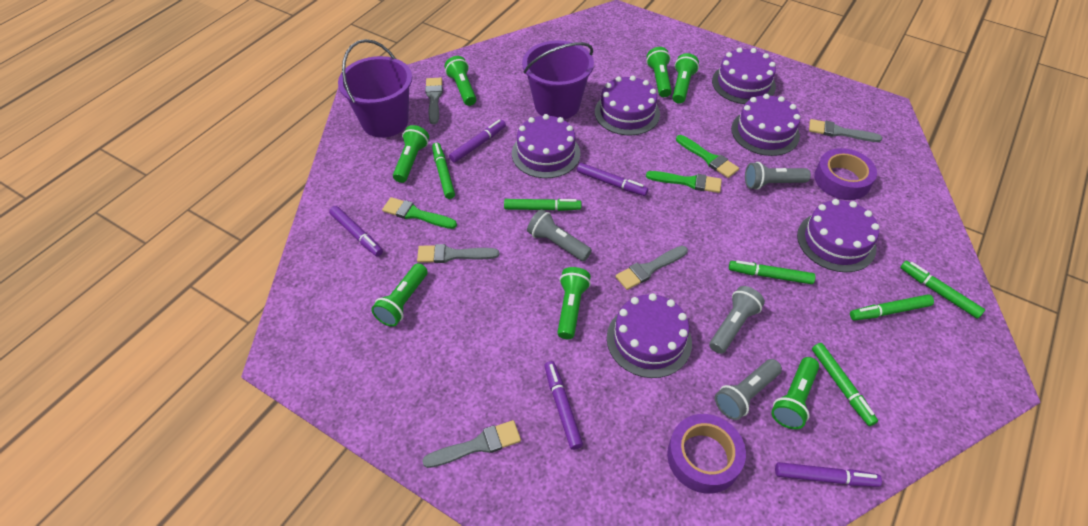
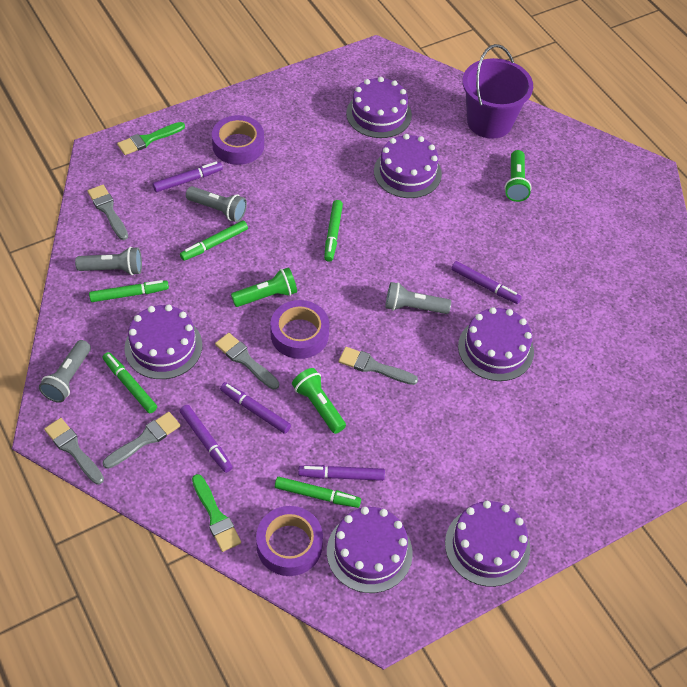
green brush: 3 -> 2
green flashlight: 7 -> 3
green marker: 6 -> 5
purple bucket: 2 -> 1
purple tape: 2 -> 3

